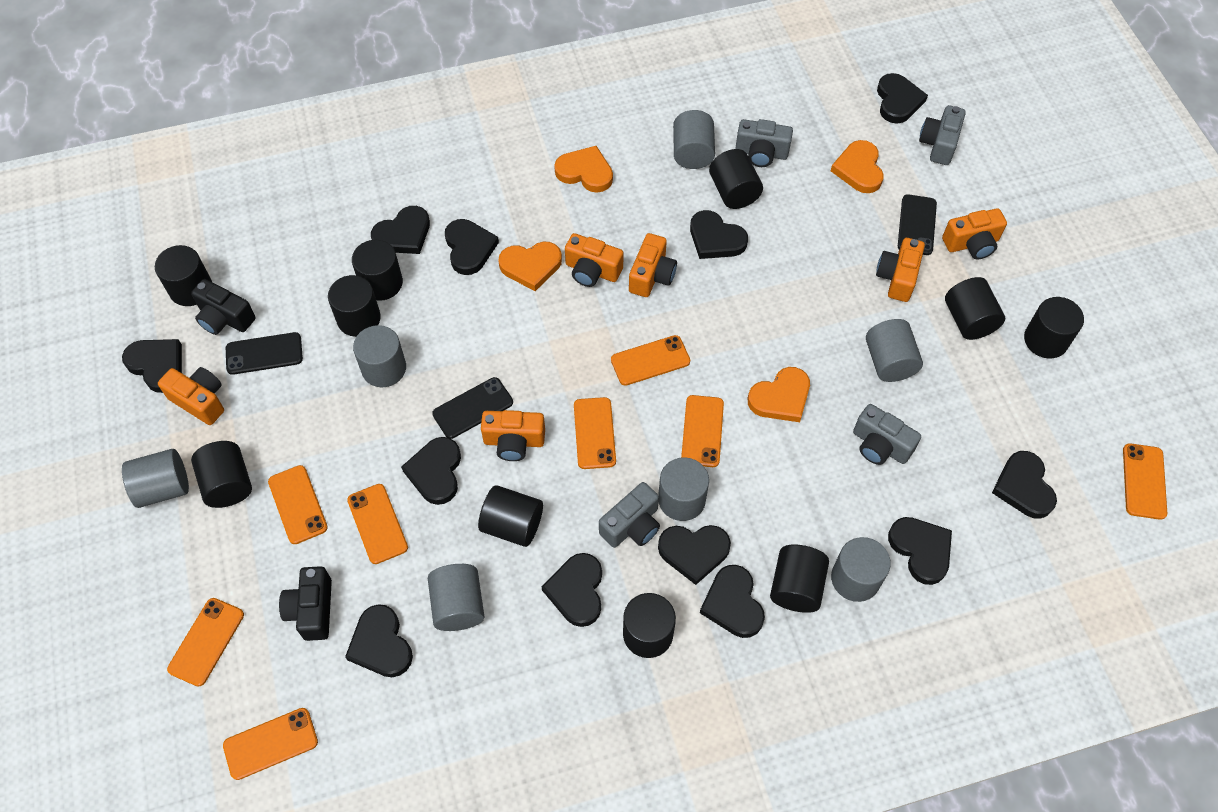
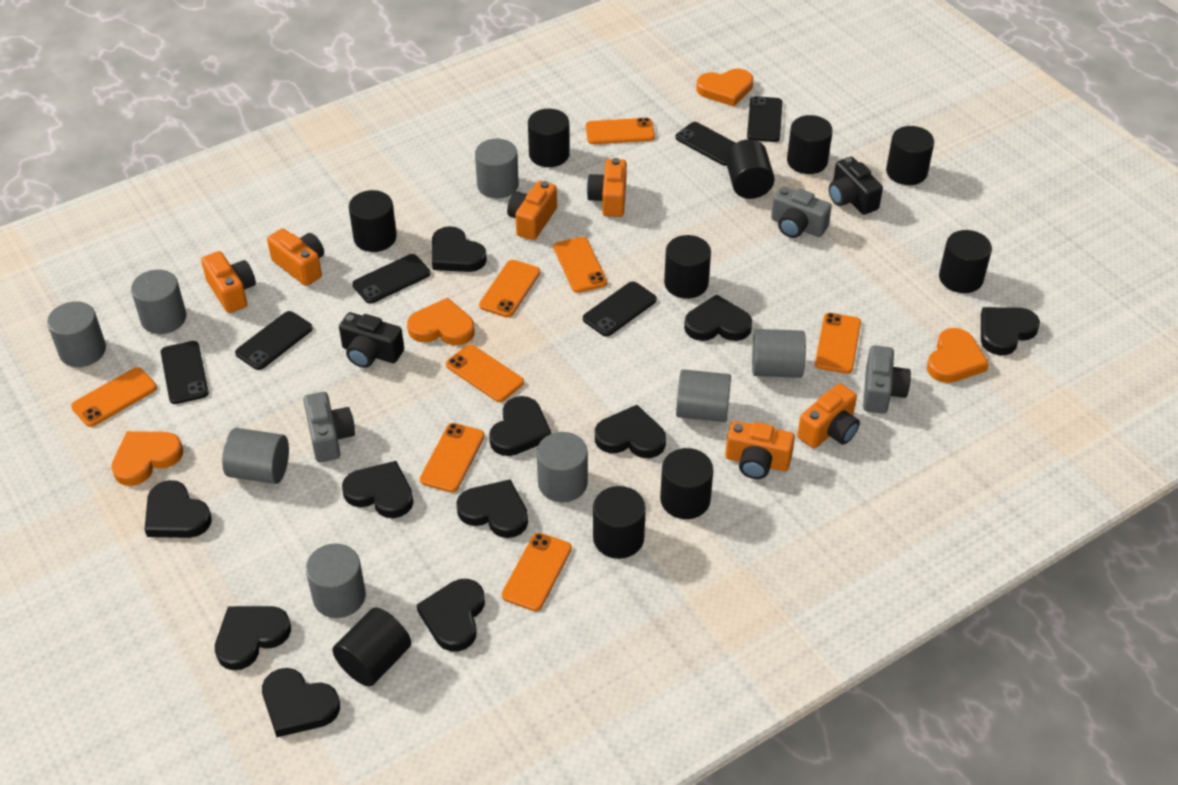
black heart: 12 -> 11
black phone: 3 -> 6
grey camera: 4 -> 3
grey cylinder: 7 -> 8

